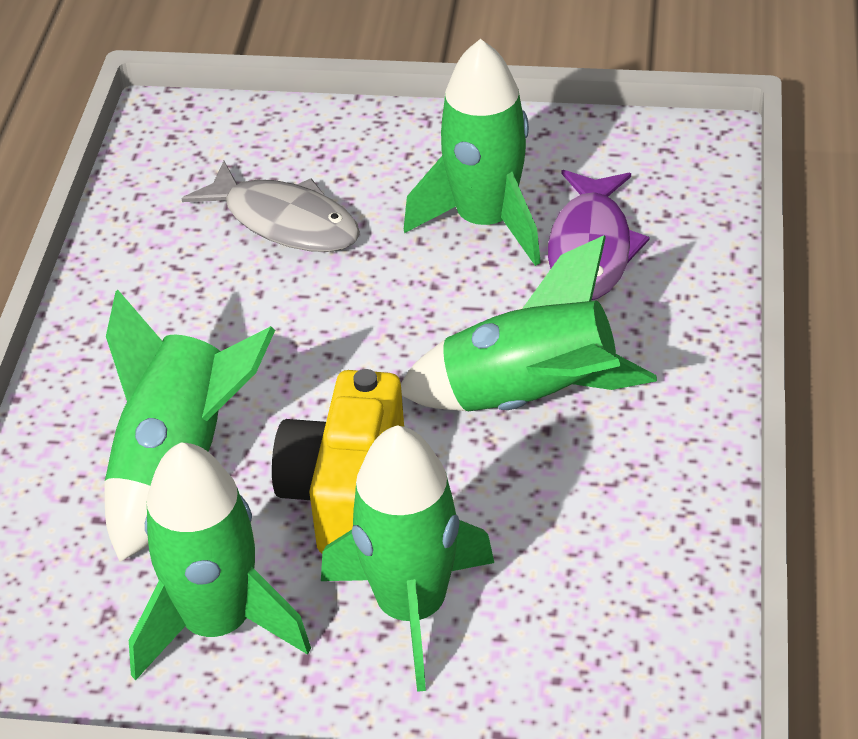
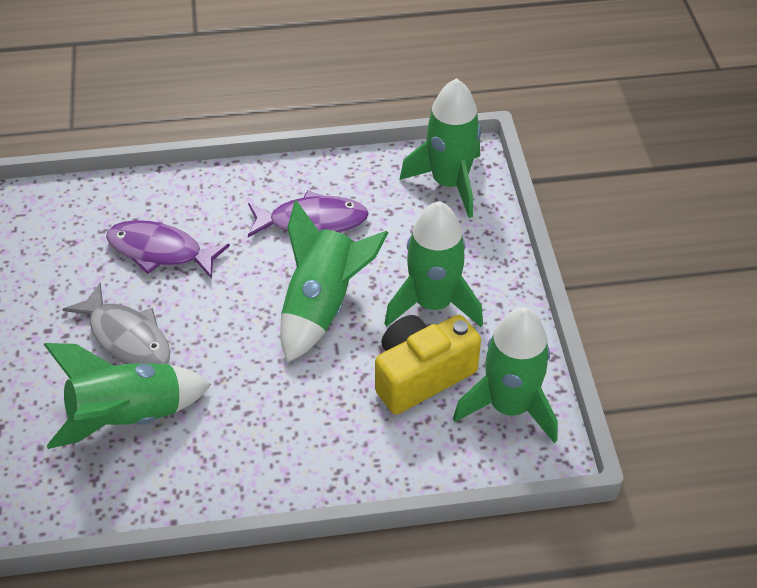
purple fish: 1 -> 2

